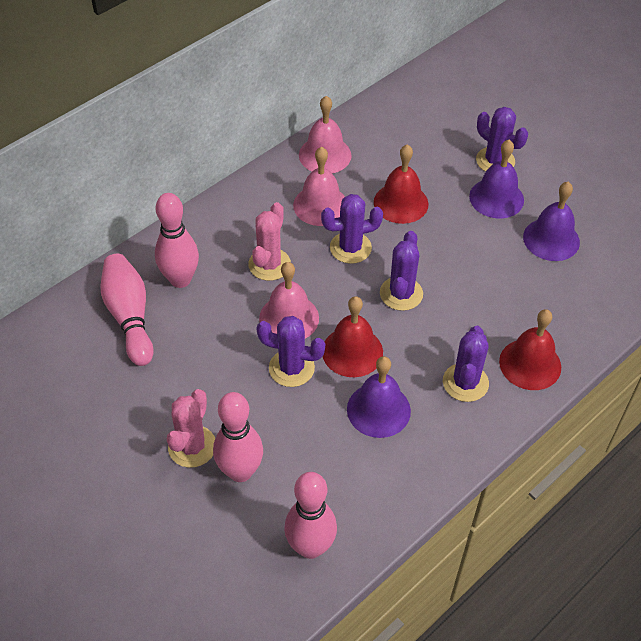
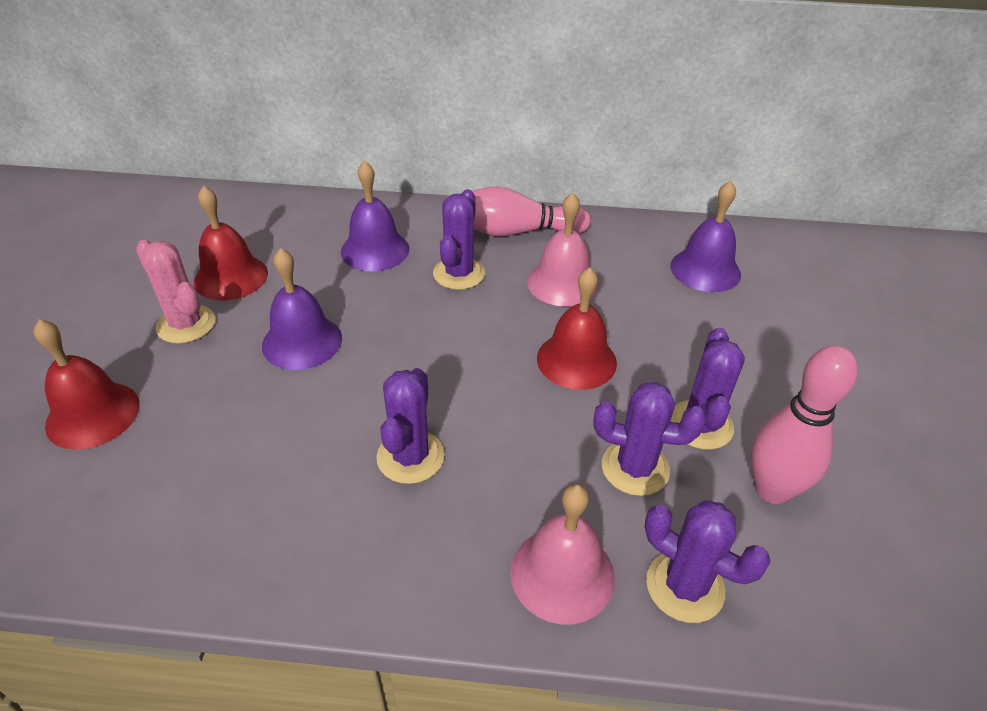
pink bell: 3 -> 2
pink bowling pin: 4 -> 2
pink cactus: 2 -> 1

